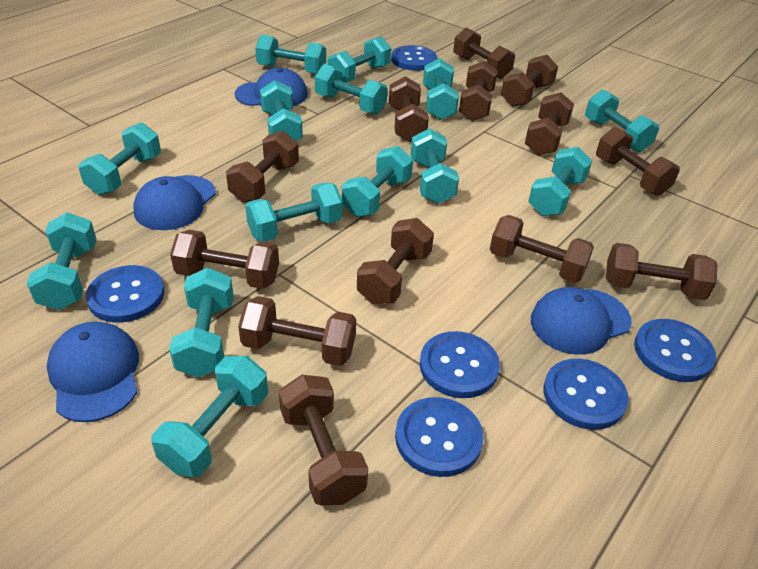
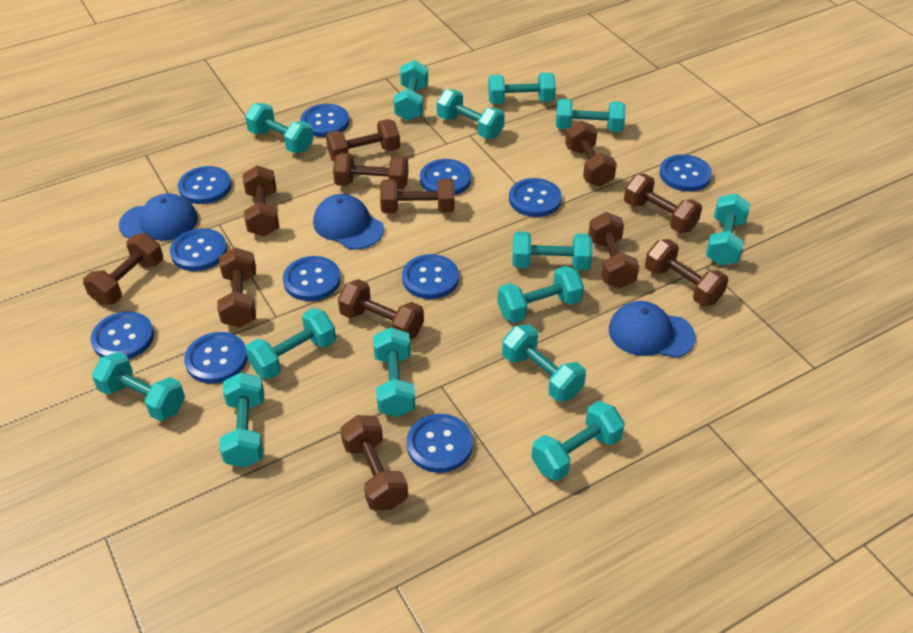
blue button: 6 -> 11
blue cap: 4 -> 3
brown dumbbell: 13 -> 12

